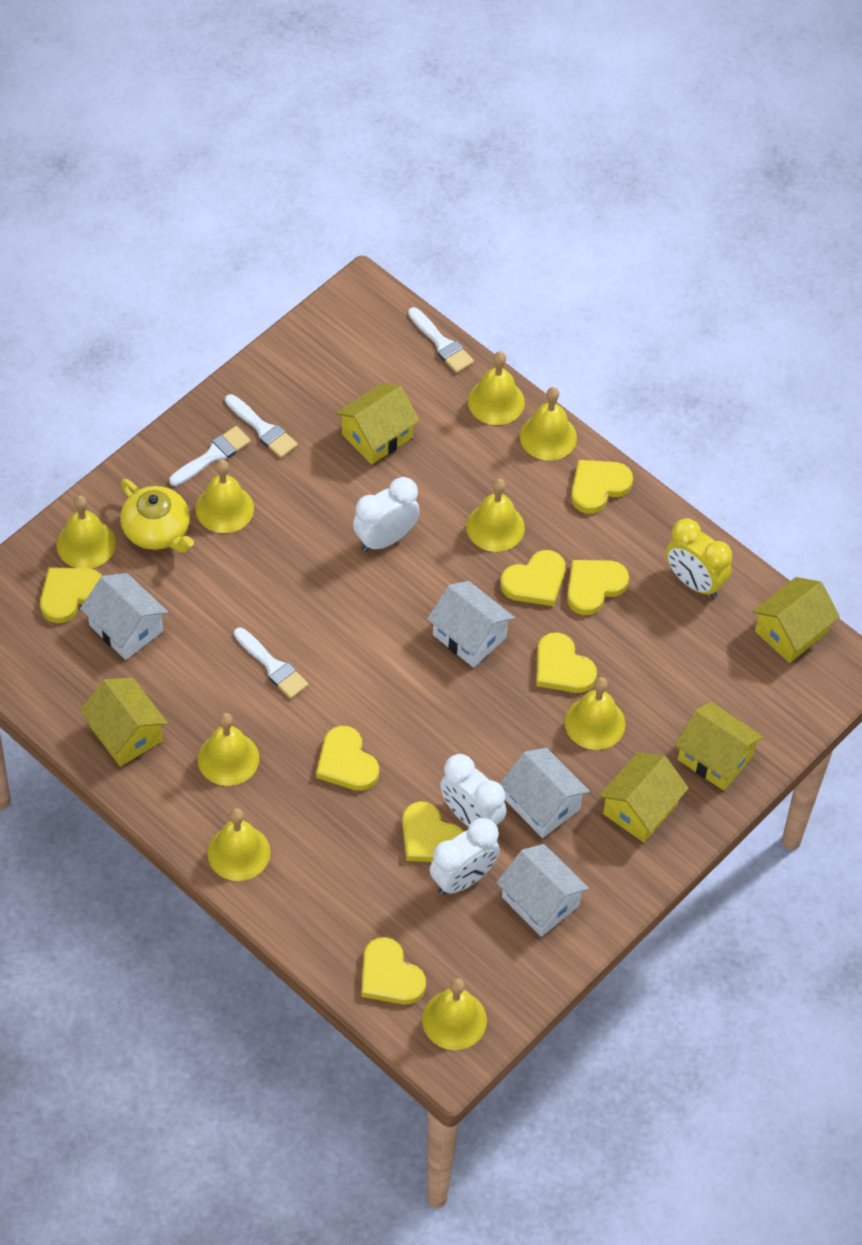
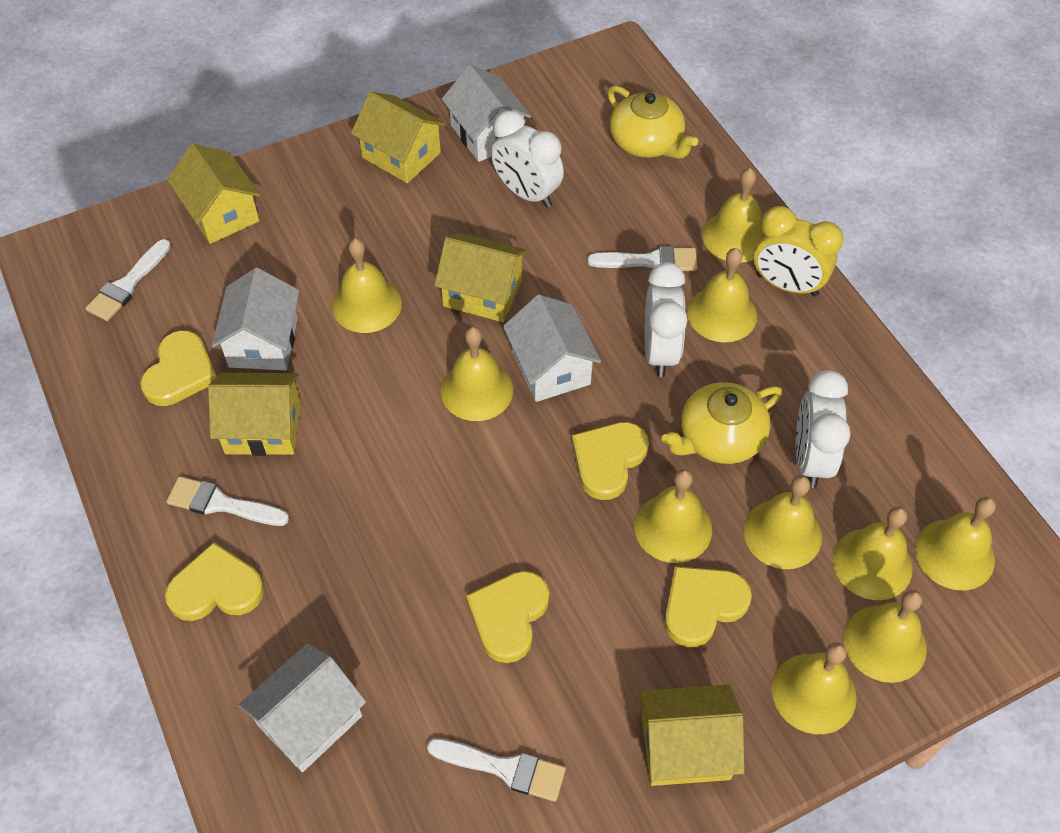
yellow bell: 9 -> 10
yellow heart: 8 -> 5
yellow teapot: 1 -> 2

